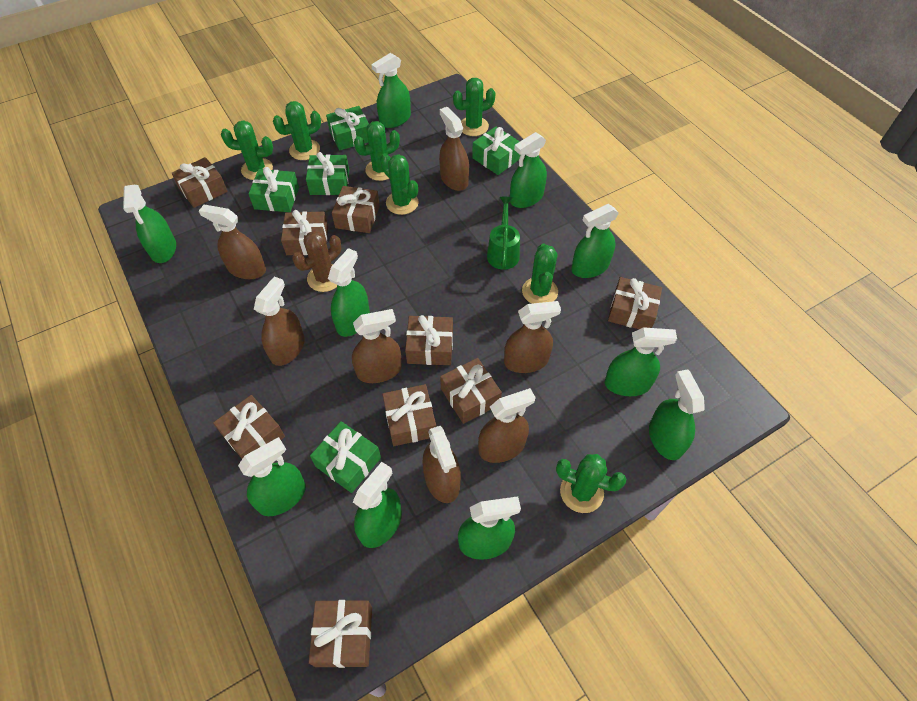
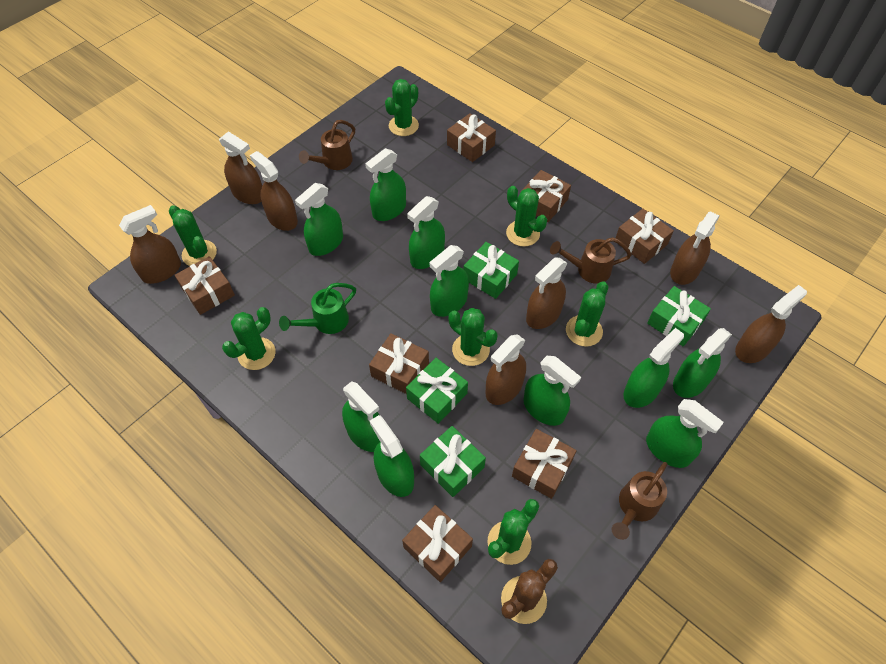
brown gift: 9 -> 7
brown watering can: 0 -> 3
green gift: 5 -> 4

